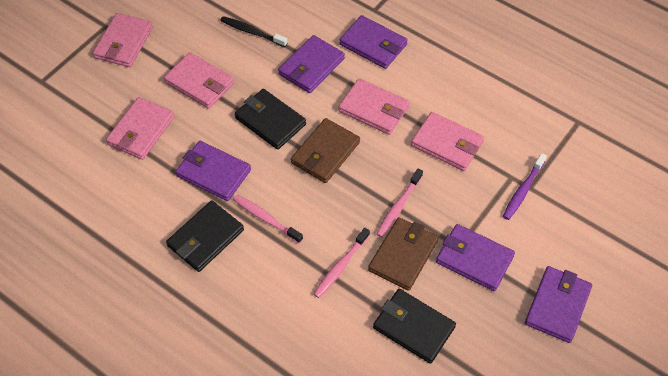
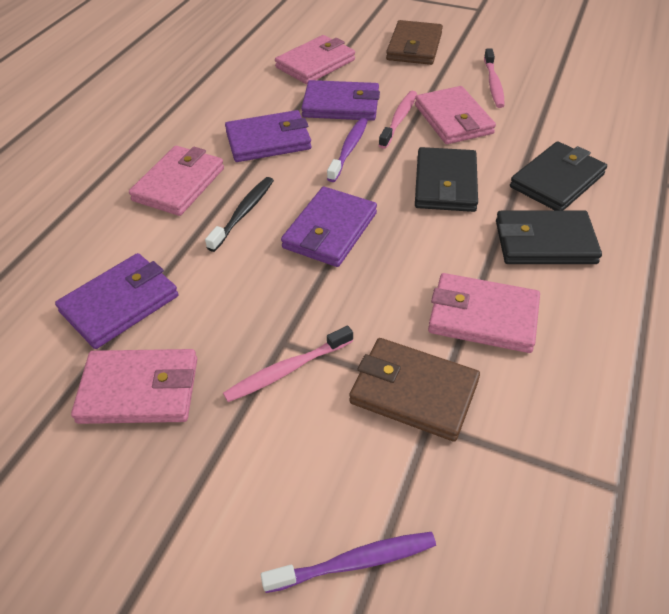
purple toothbrush: 1 -> 2
purple wallet: 5 -> 4

